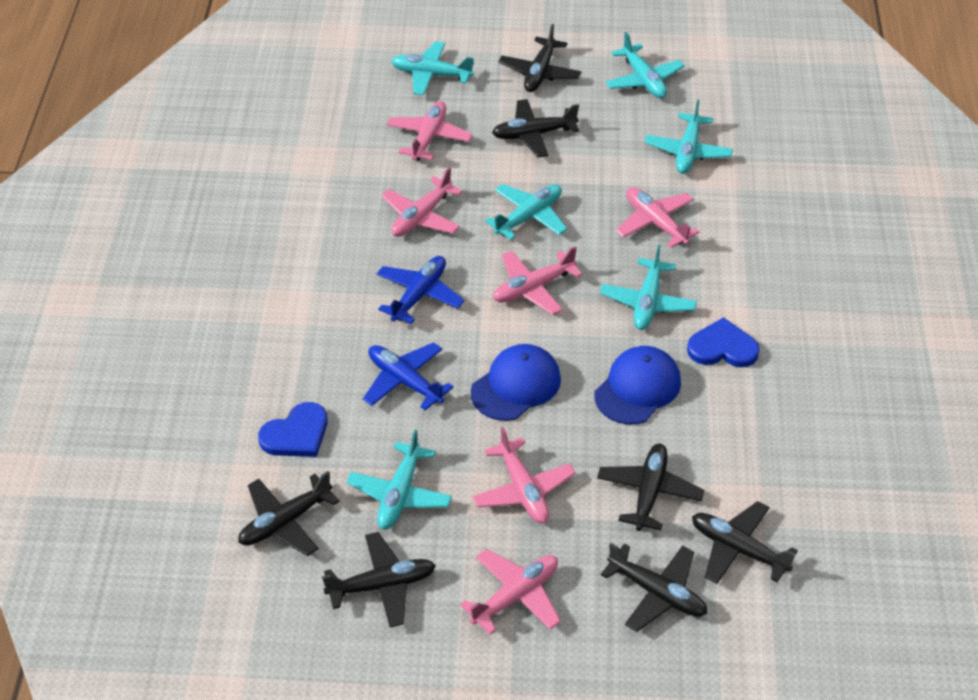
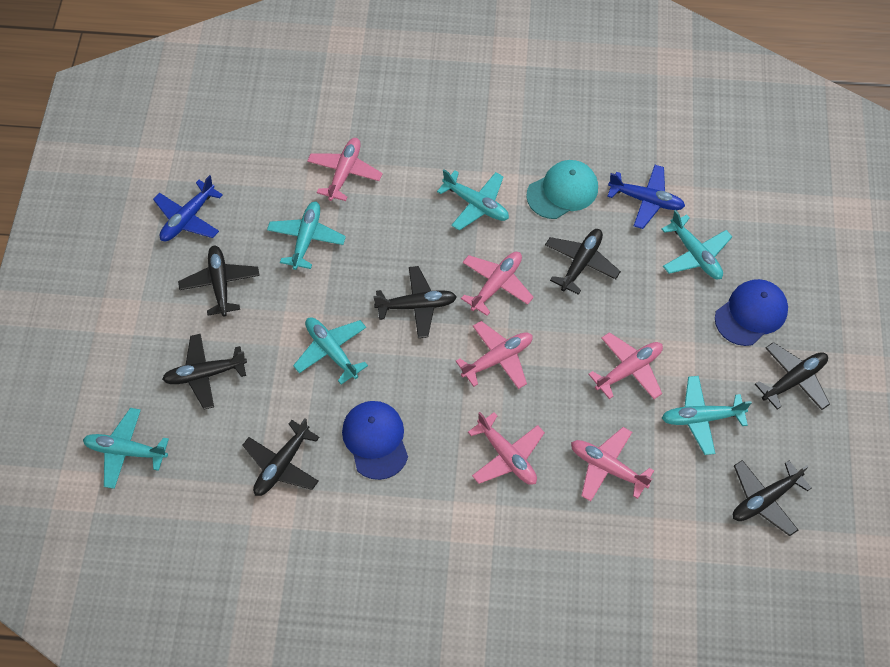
blue heart: 2 -> 0
turquoise cap: 0 -> 1

